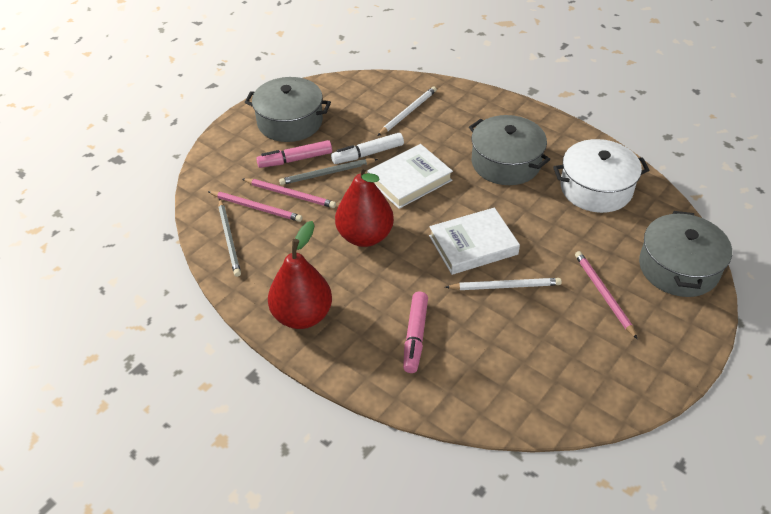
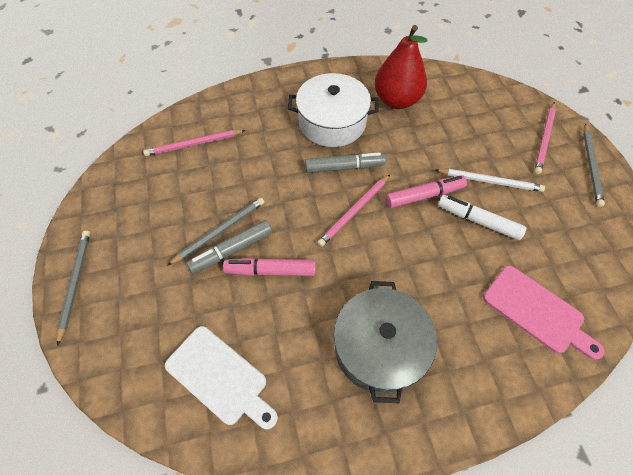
grey marker: 0 -> 2
grey pencil: 2 -> 3
grey pot: 3 -> 1
pink cutting board: 0 -> 1
red pear: 2 -> 1
white book: 2 -> 0
white cutting board: 0 -> 1
white pencil: 2 -> 1

